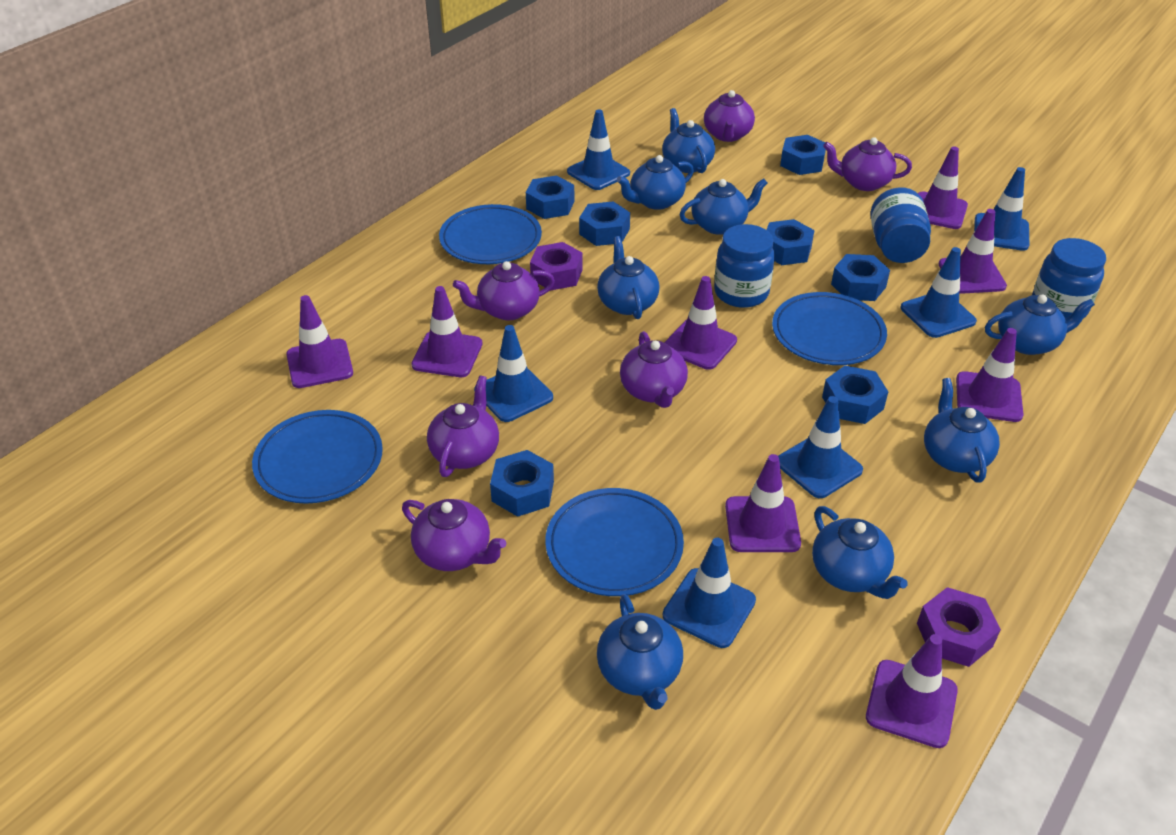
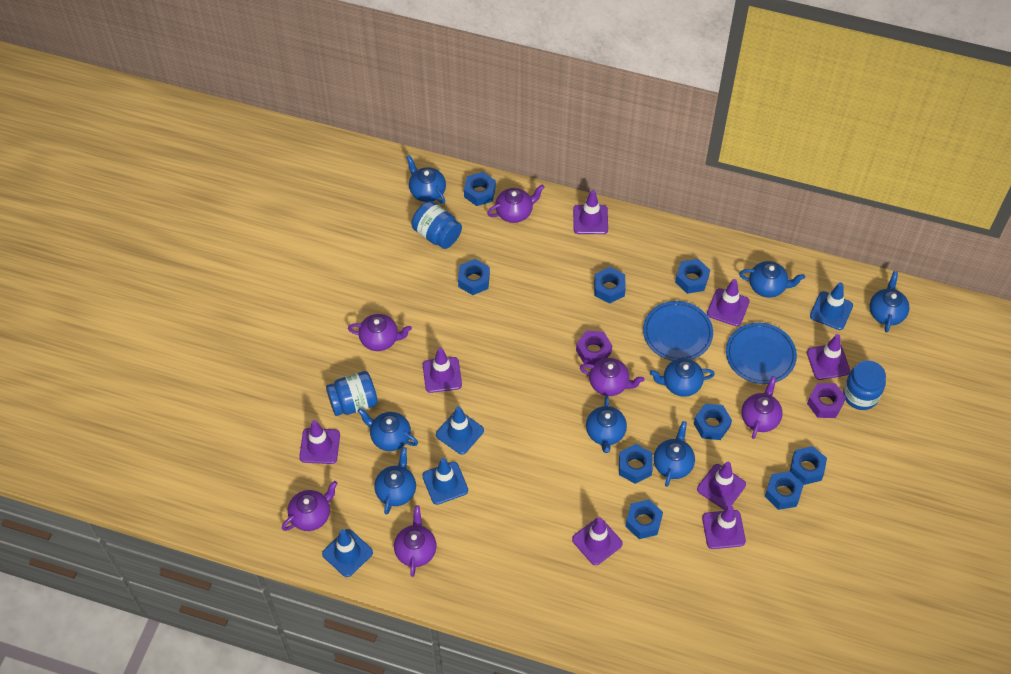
blue nut: 7 -> 9
blue plate: 4 -> 2
blue traffic cone: 6 -> 4

